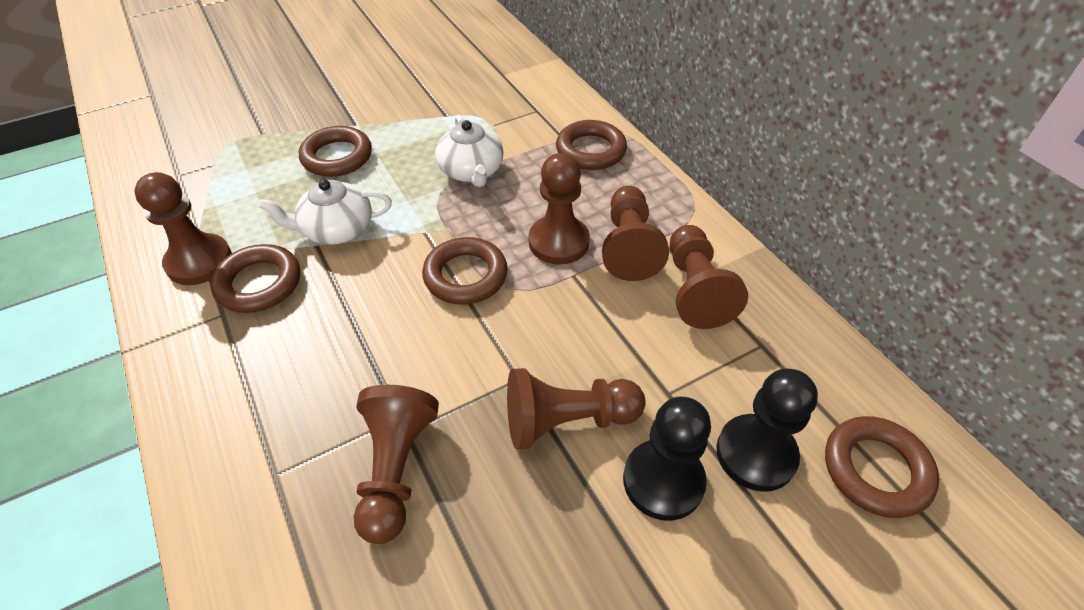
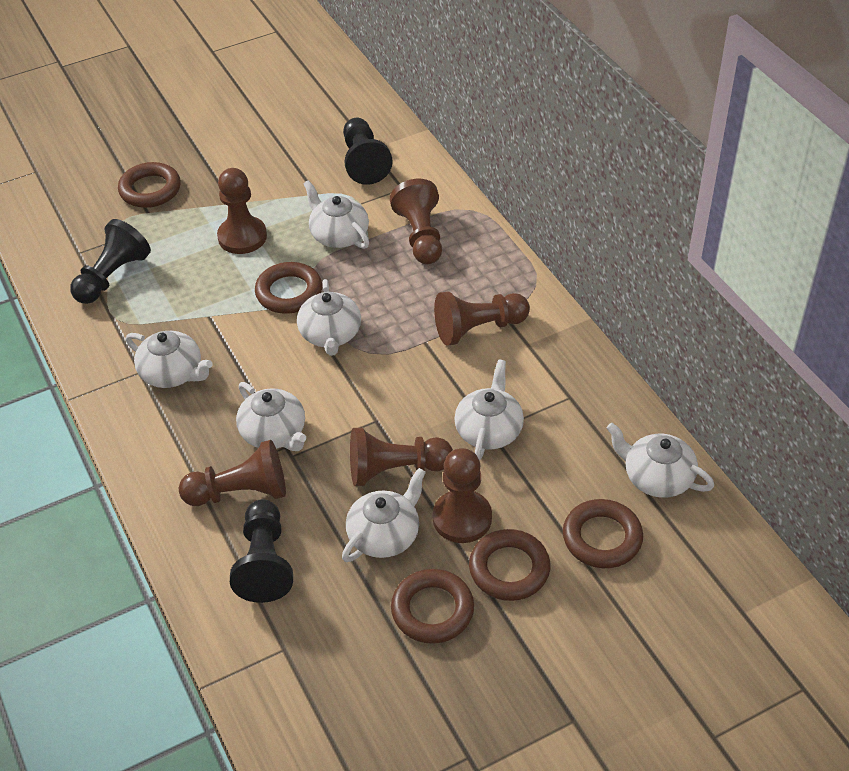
black pawn: 2 -> 3
white teapot: 2 -> 7

